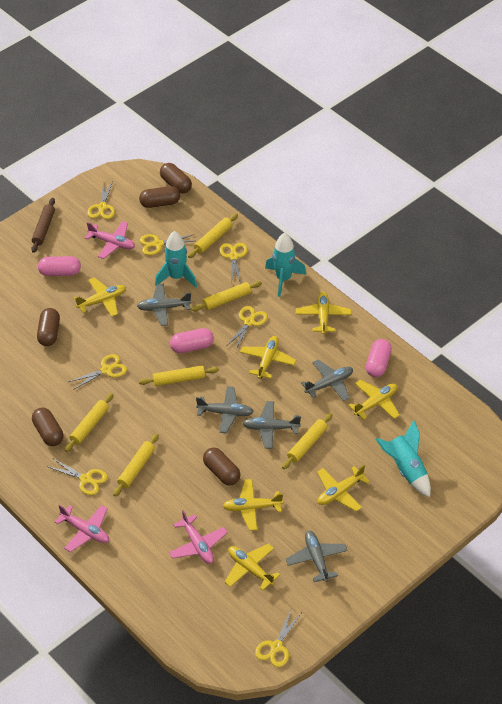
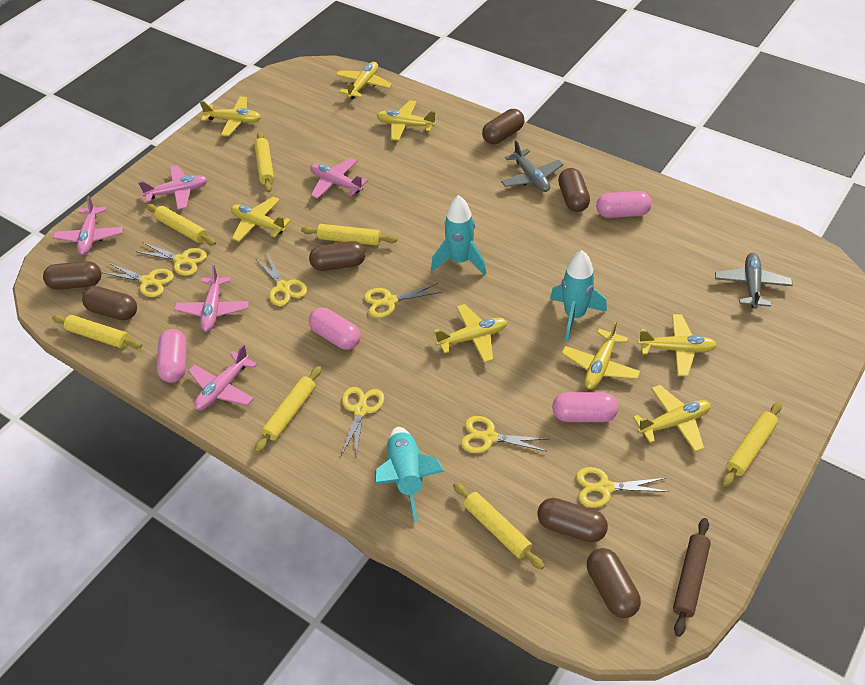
brown capsule: 5 -> 7
grey plane: 5 -> 2
pink capsule: 3 -> 4
pink plane: 3 -> 5
yellow plane: 7 -> 8
yellow rolling pin: 6 -> 7

